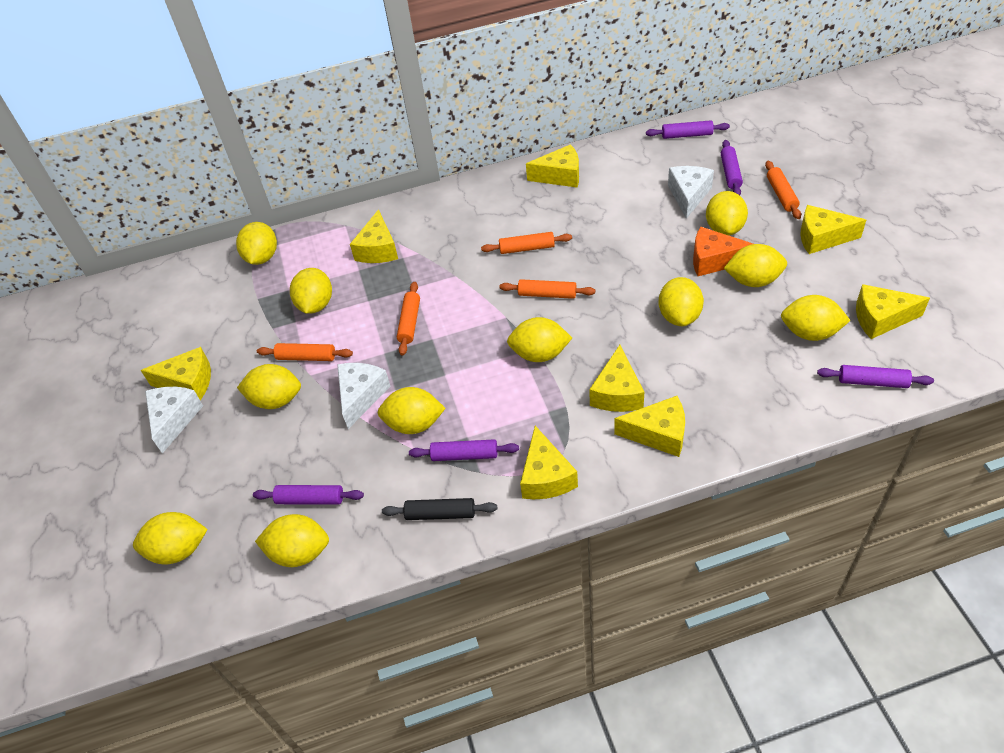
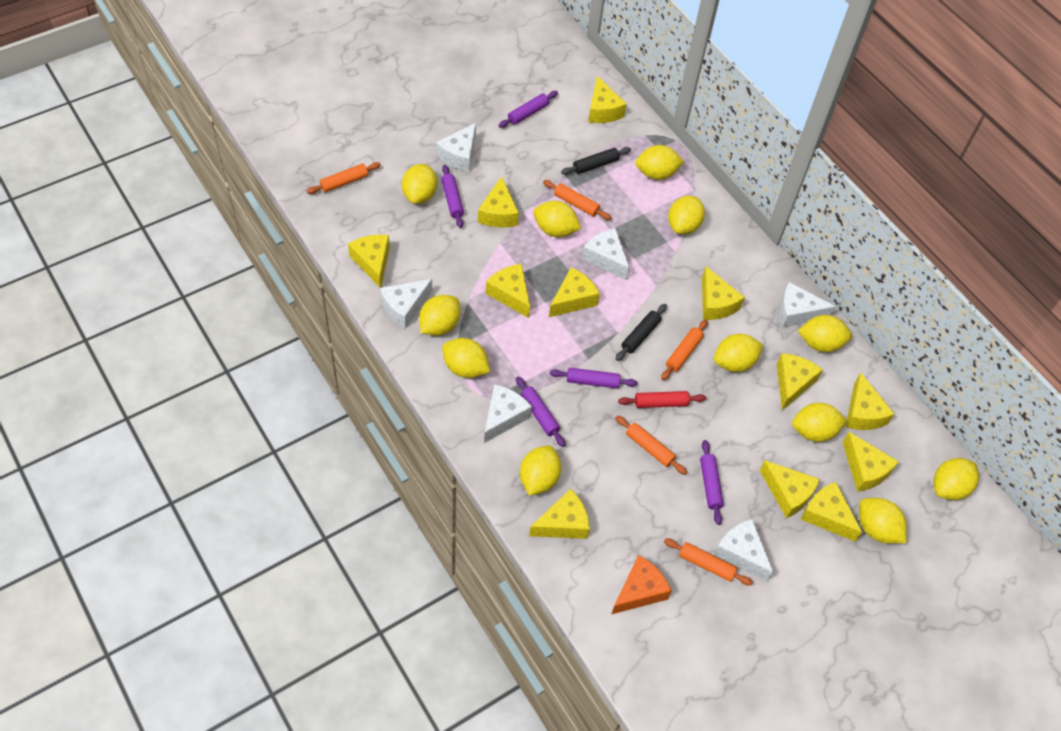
black rolling pin: 1 -> 2
red rolling pin: 0 -> 1
white cheese: 3 -> 6
yellow cheese: 8 -> 12
yellow lemon: 11 -> 12

